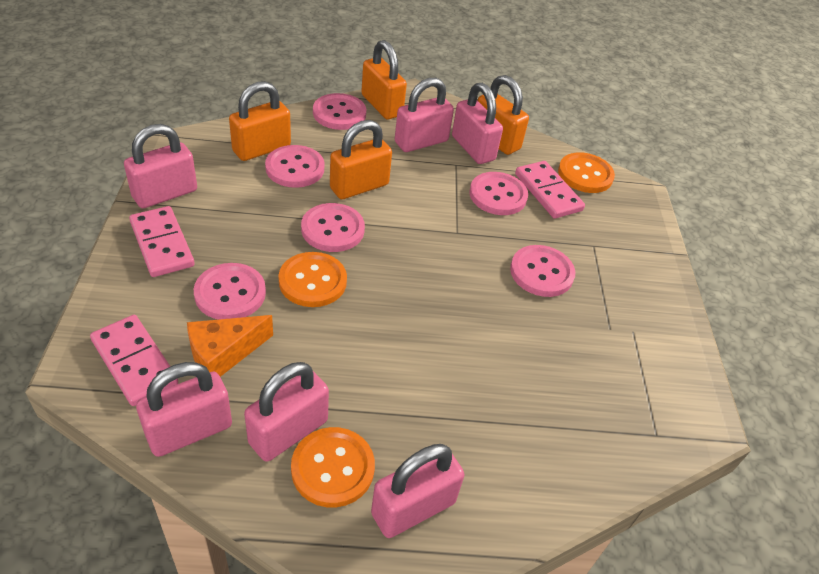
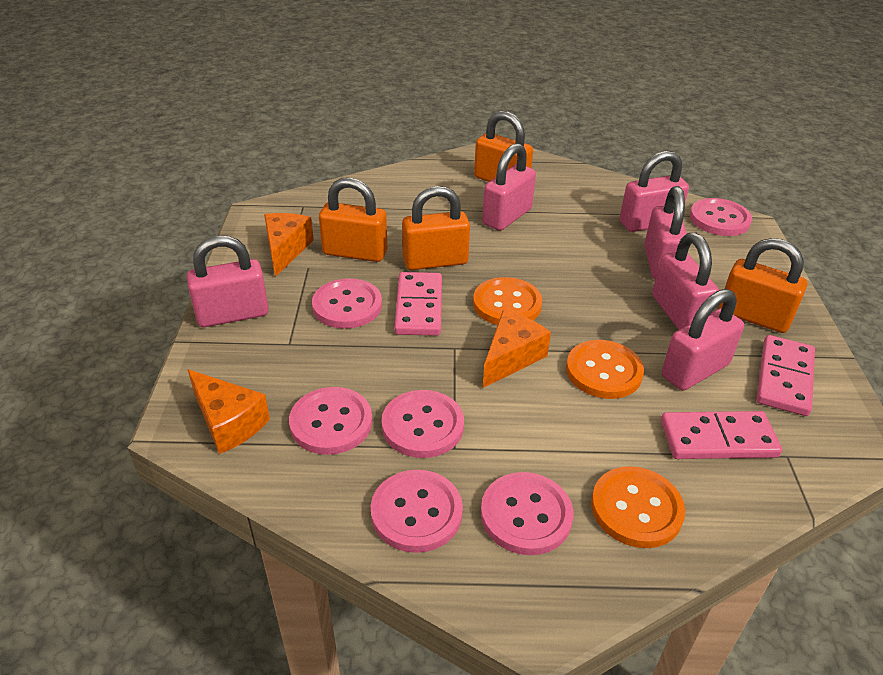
orange cheese: 1 -> 3

